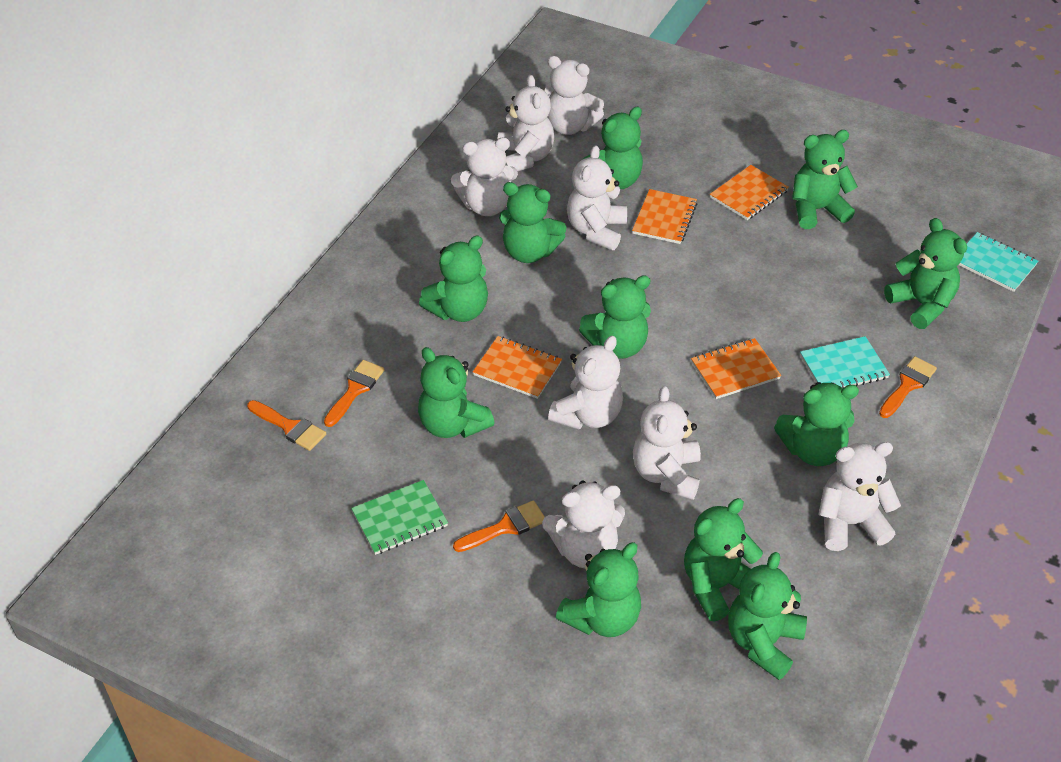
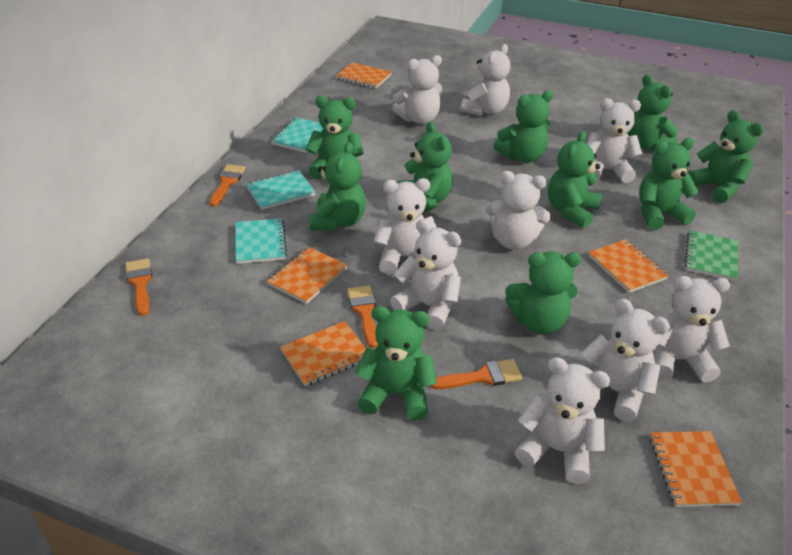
green teddy bear: 11 -> 10
orange notebook: 4 -> 5
turquoise notebook: 2 -> 3
white teddy bear: 8 -> 9

